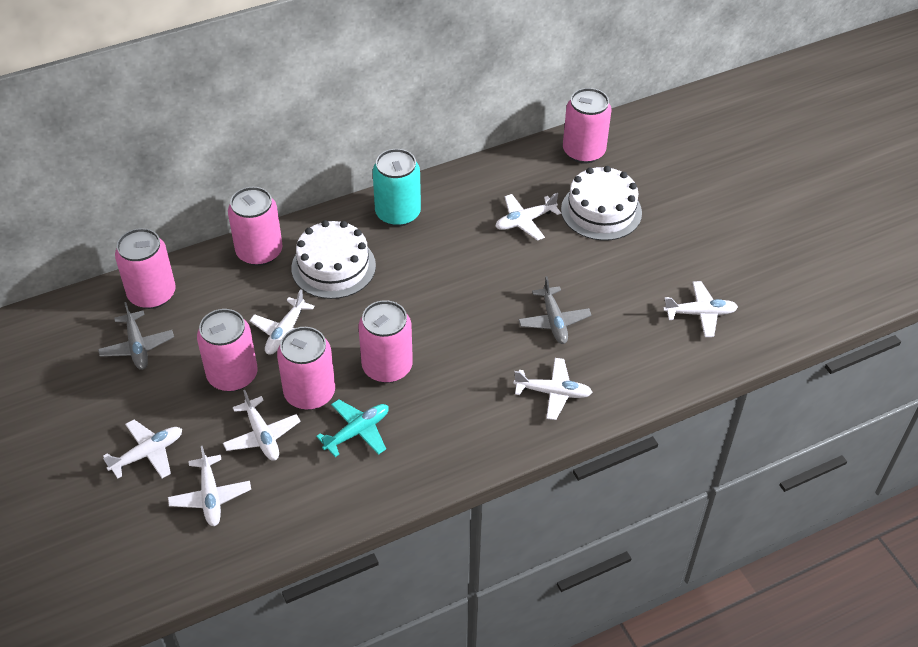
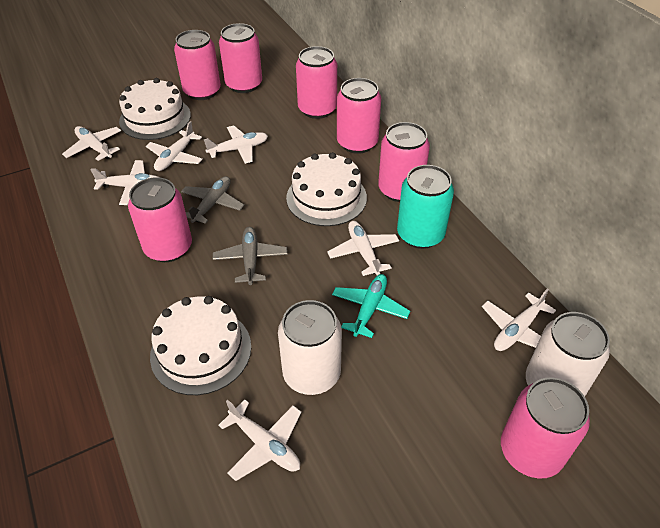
pink can: 6 -> 7
white cake: 2 -> 3
white can: 0 -> 2

